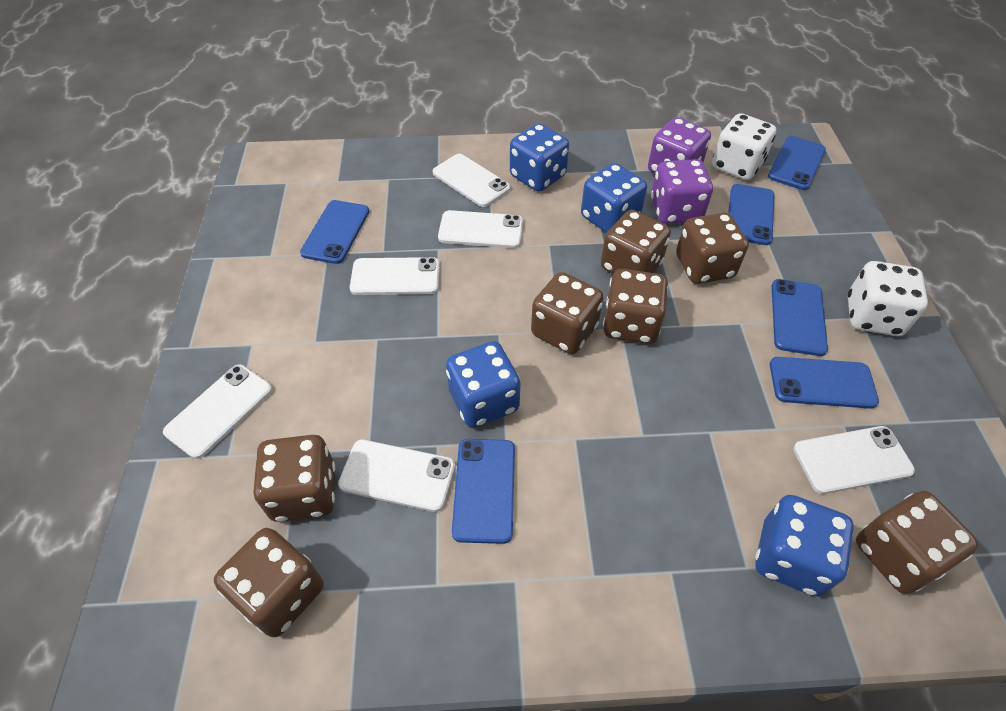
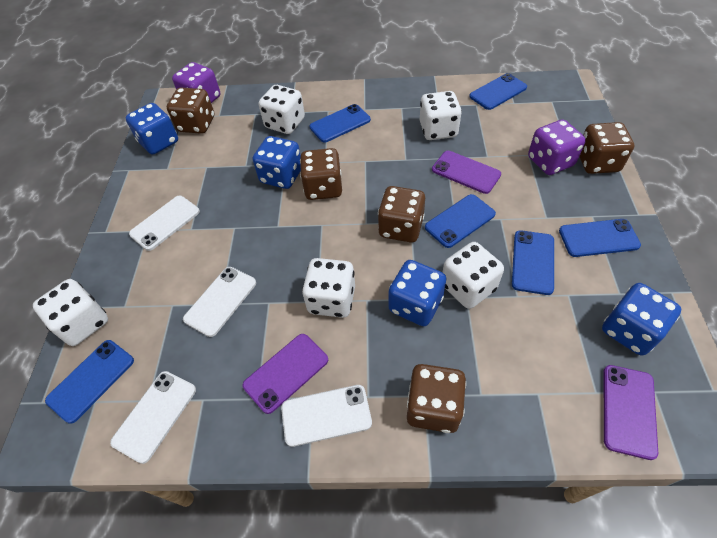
brown dice: 7 -> 5
purple phone: 0 -> 3
white dice: 2 -> 5
white phone: 6 -> 4

